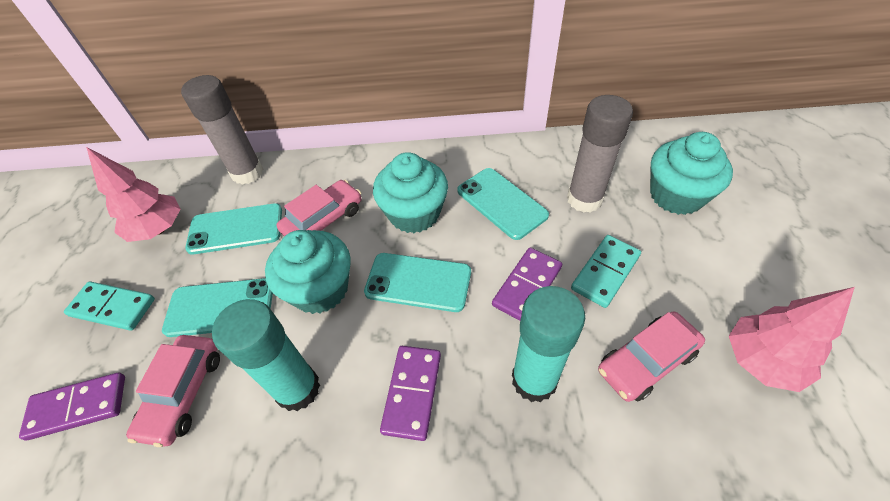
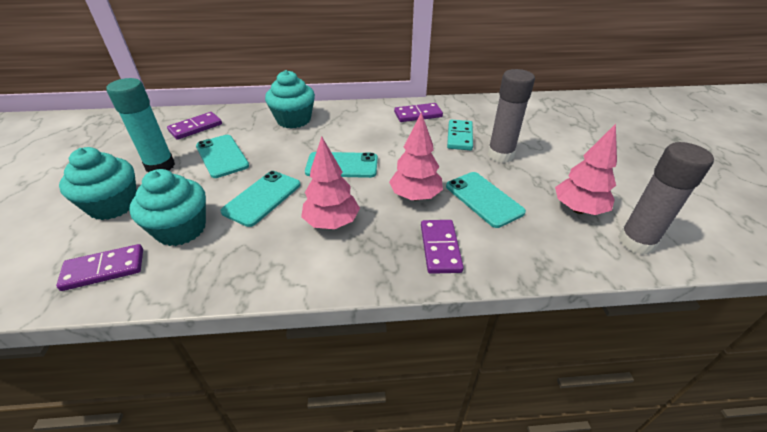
pink car: 3 -> 0
pink tree: 2 -> 3
purple domino: 3 -> 4
turquoise domino: 2 -> 1
turquoise glue stick: 2 -> 1

